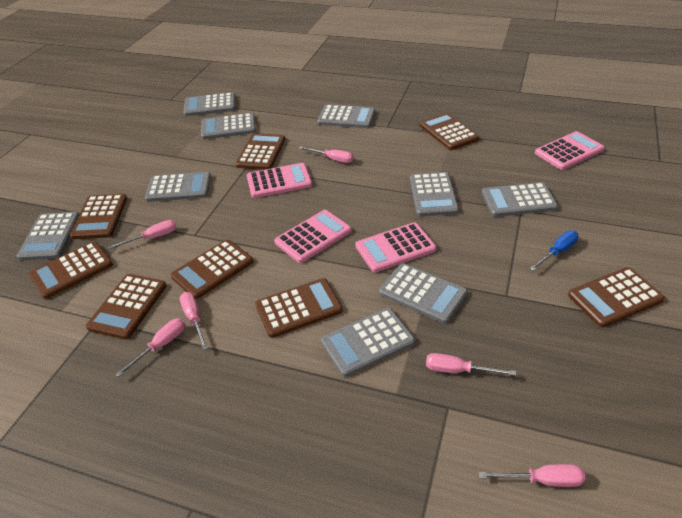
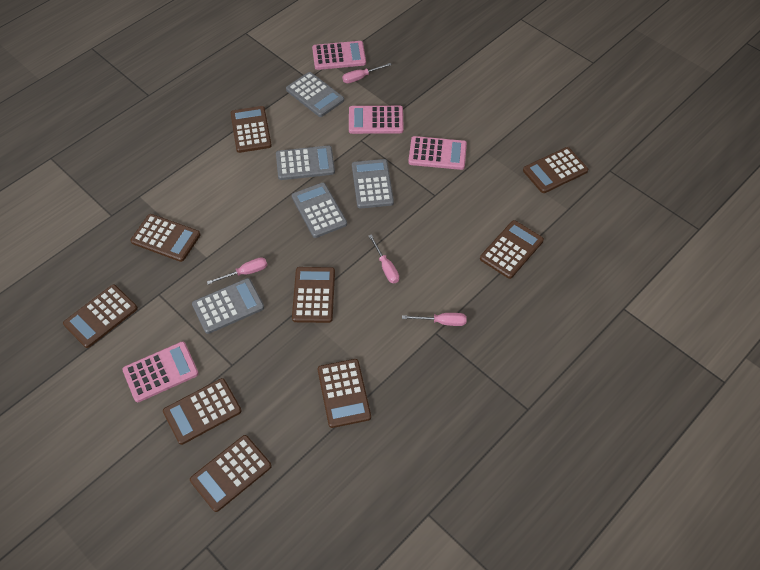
blue screwdriver: 1 -> 0
brown calculator: 8 -> 9
grey calculator: 9 -> 5
pink screwdriver: 6 -> 4

